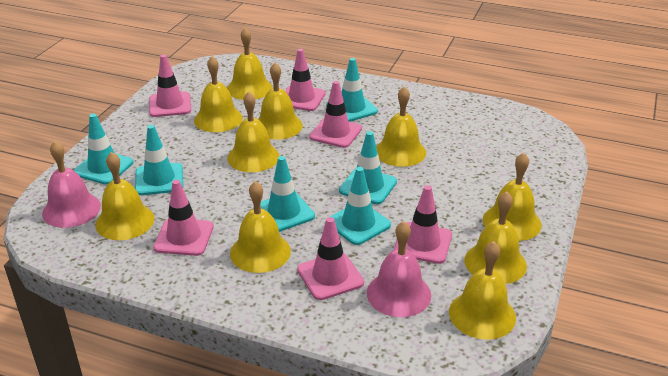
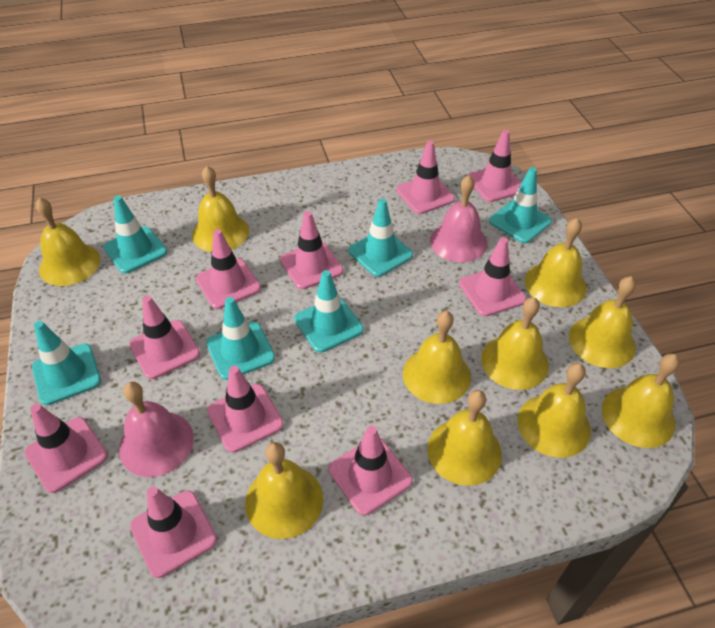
pink traffic cone: 6 -> 10

